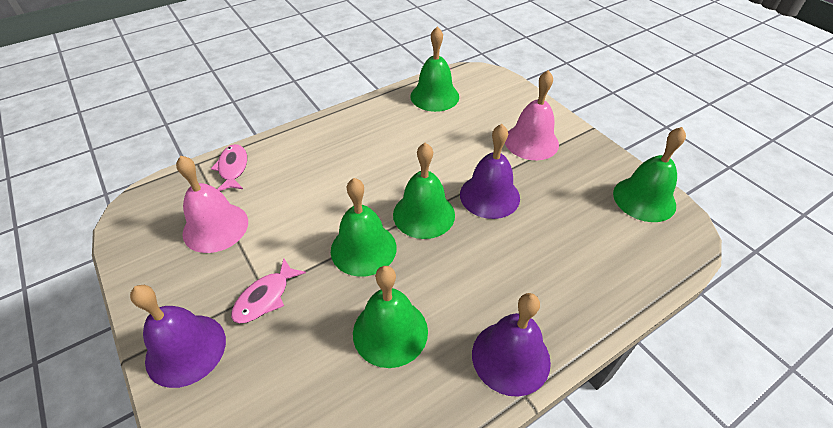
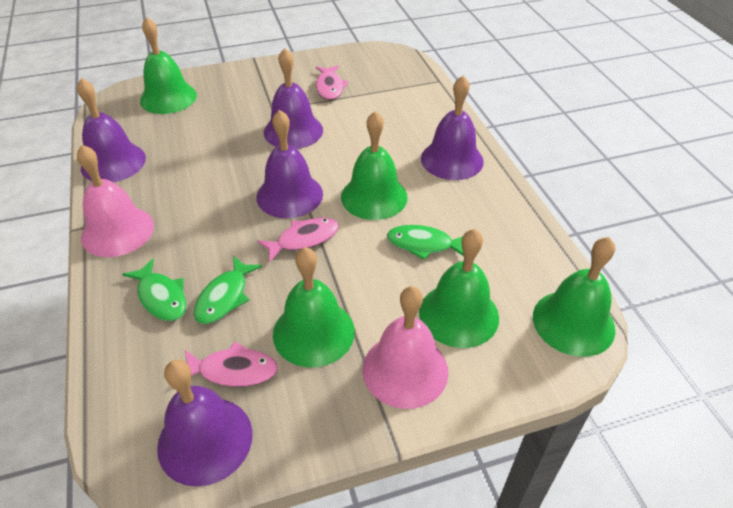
green fish: 0 -> 3
pink fish: 2 -> 3
purple bell: 3 -> 5

